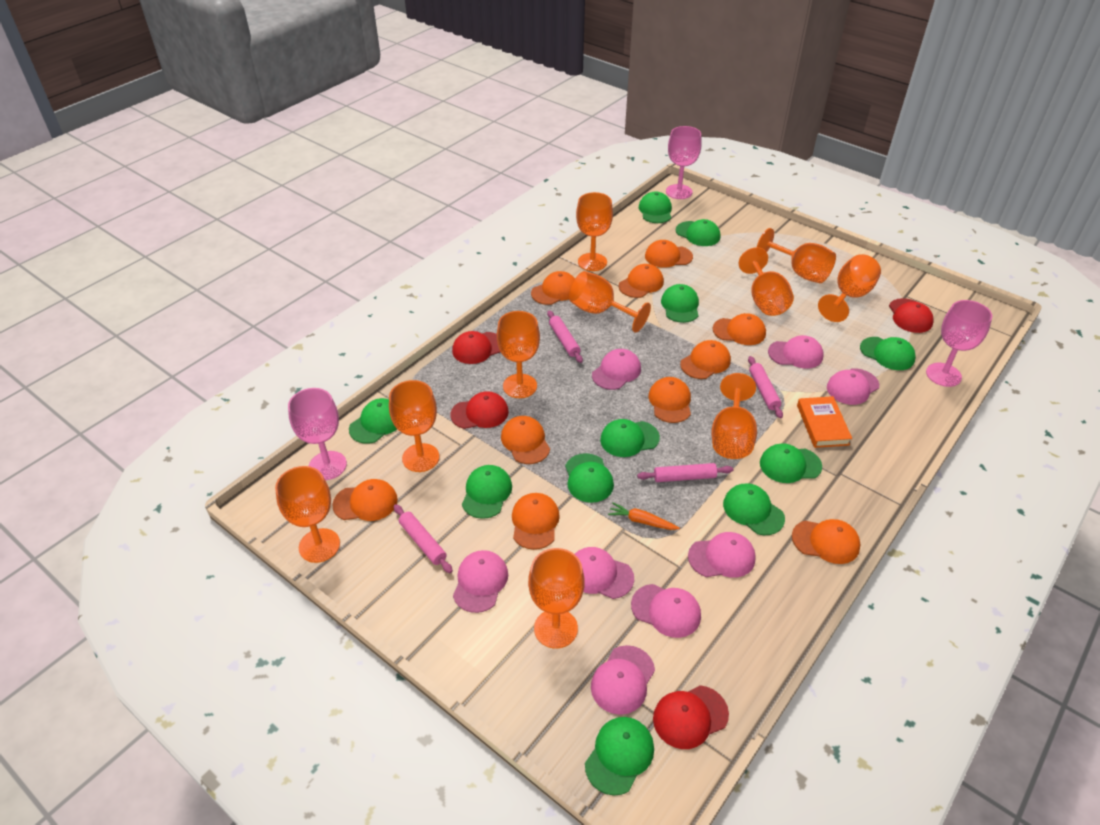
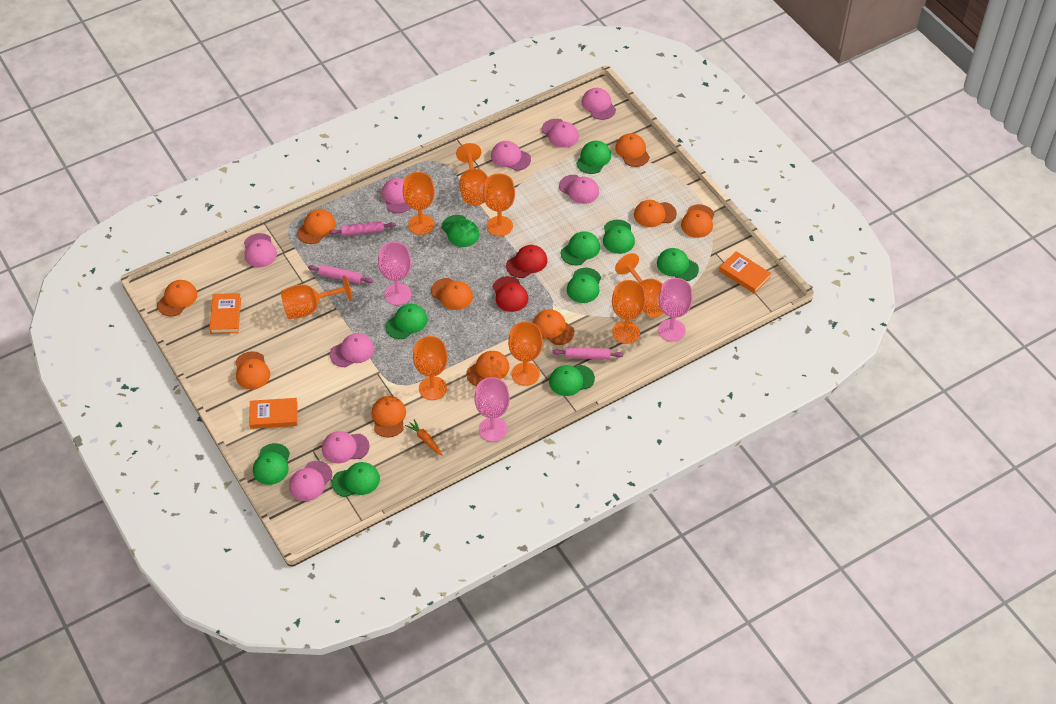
green cap: 11 -> 10
orange book: 1 -> 3
orange goblet: 10 -> 8
pink cap: 8 -> 9
pink rolling pin: 4 -> 3
red cap: 4 -> 2

